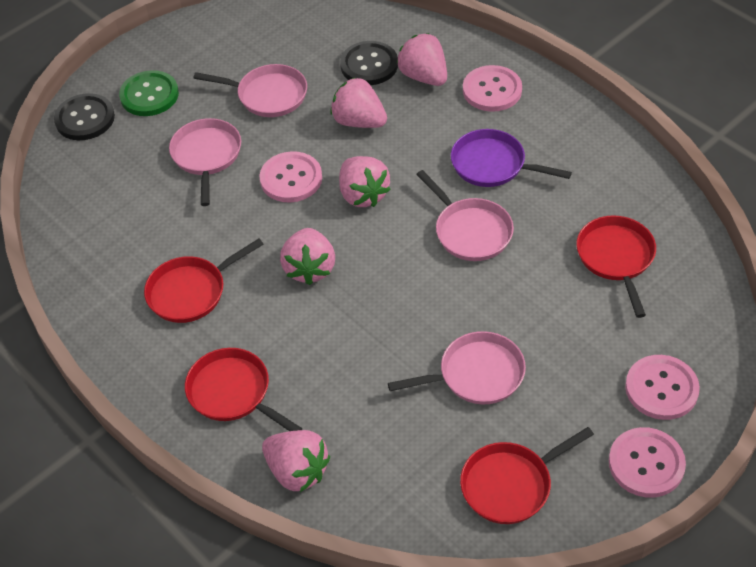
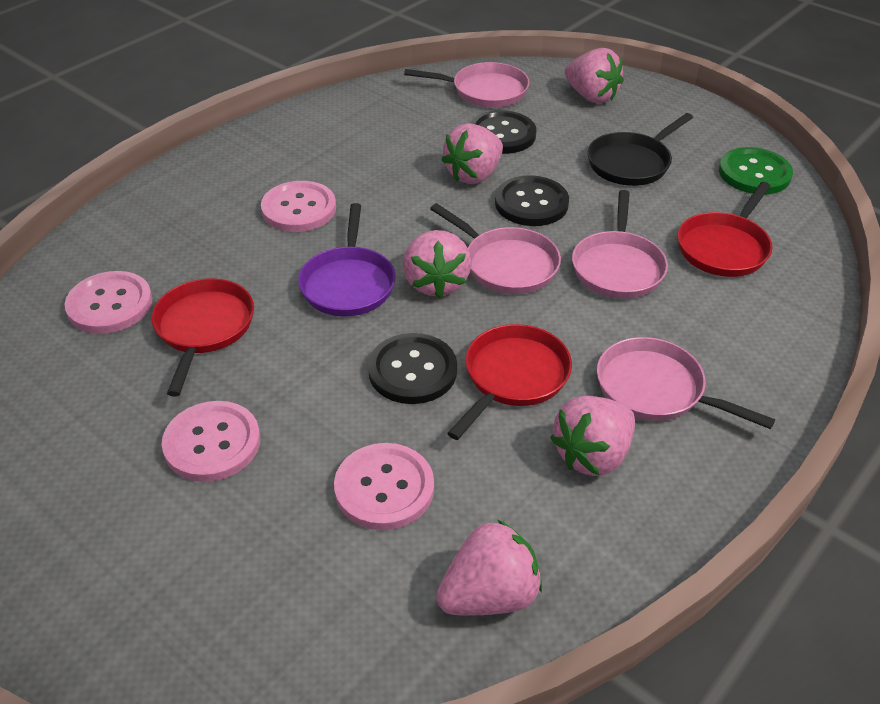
black button: 2 -> 3
black pan: 0 -> 1
red pan: 4 -> 3

